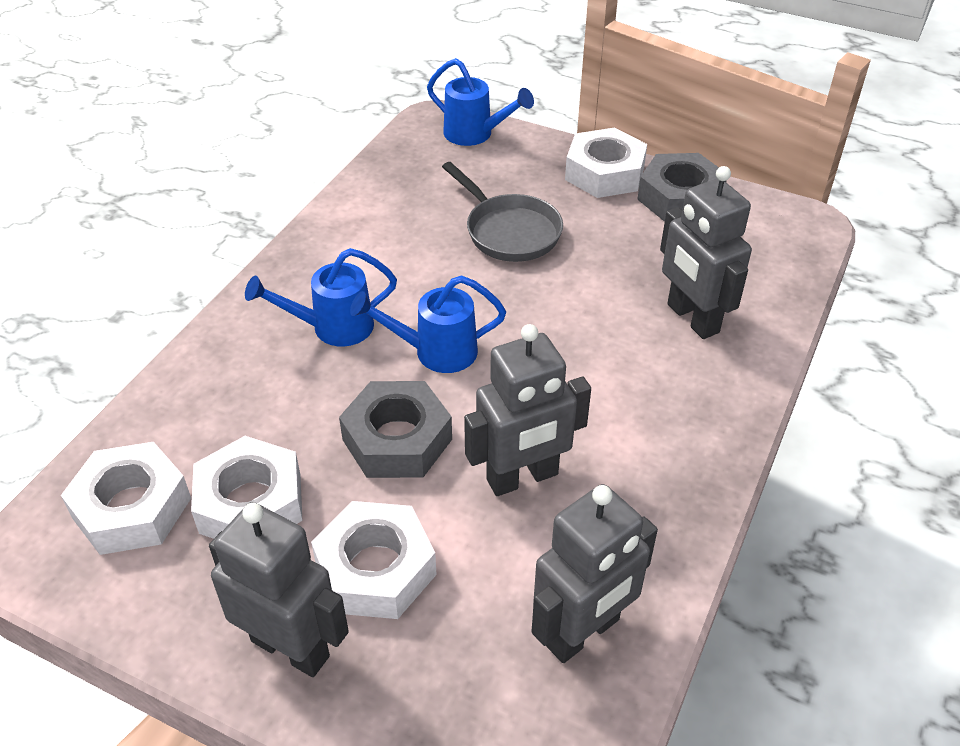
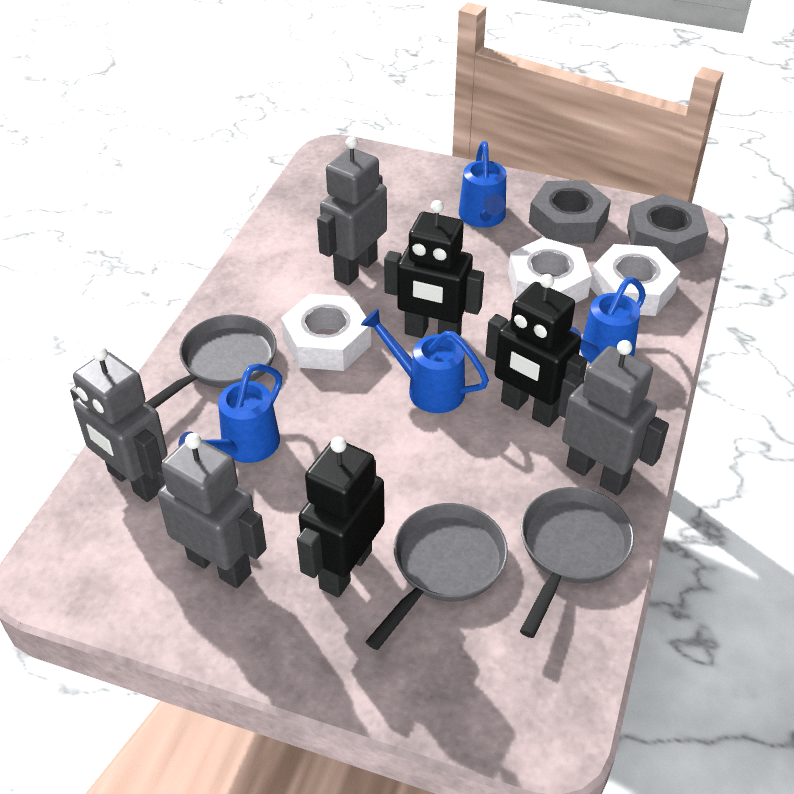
black robot: 0 -> 3
blue watering can: 3 -> 4
grey pan: 1 -> 3
white nut: 4 -> 3

